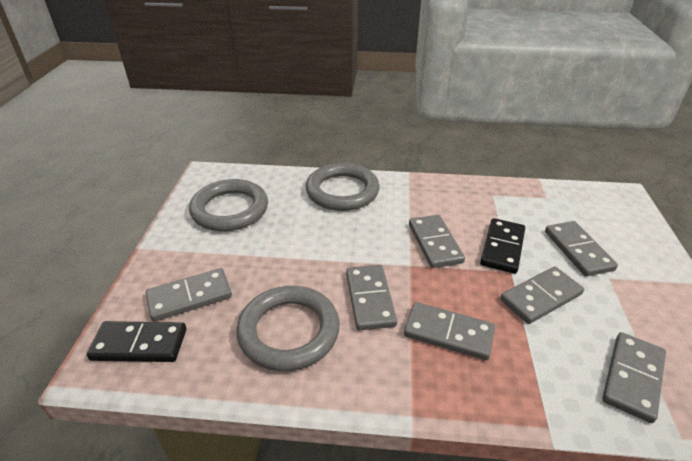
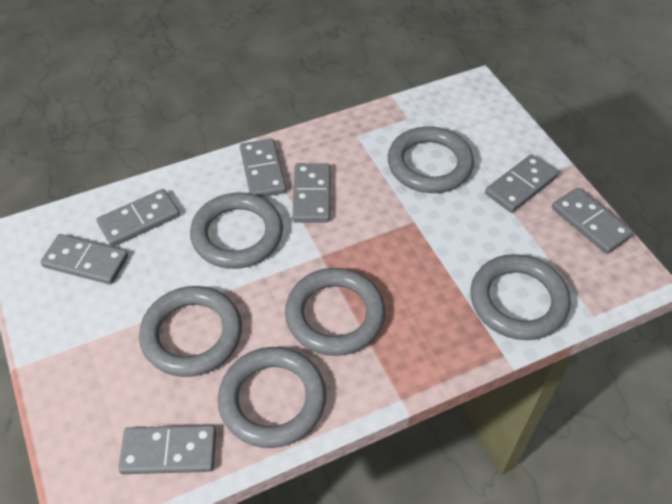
black domino: 2 -> 0
grey ring: 3 -> 6

